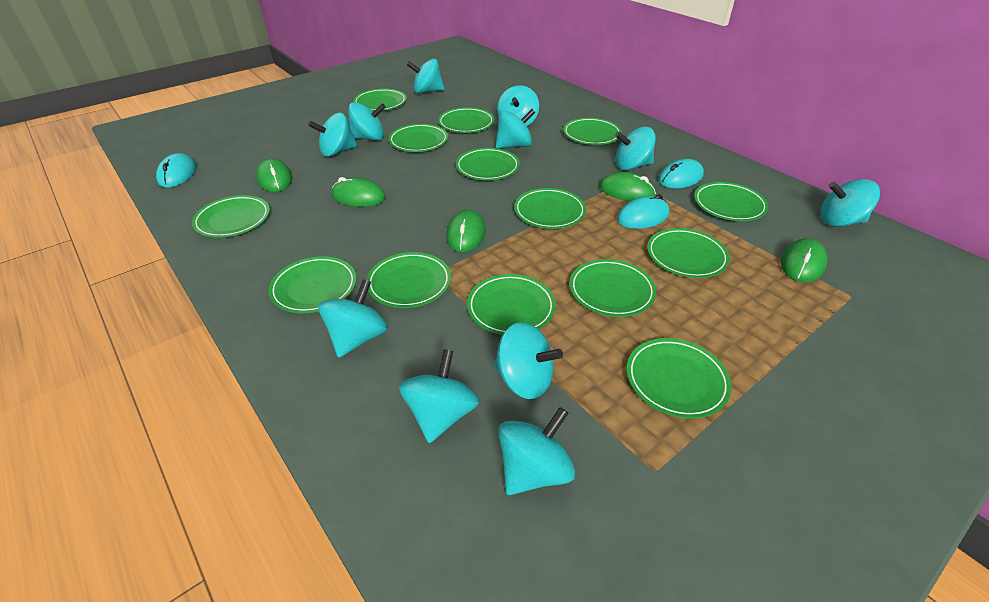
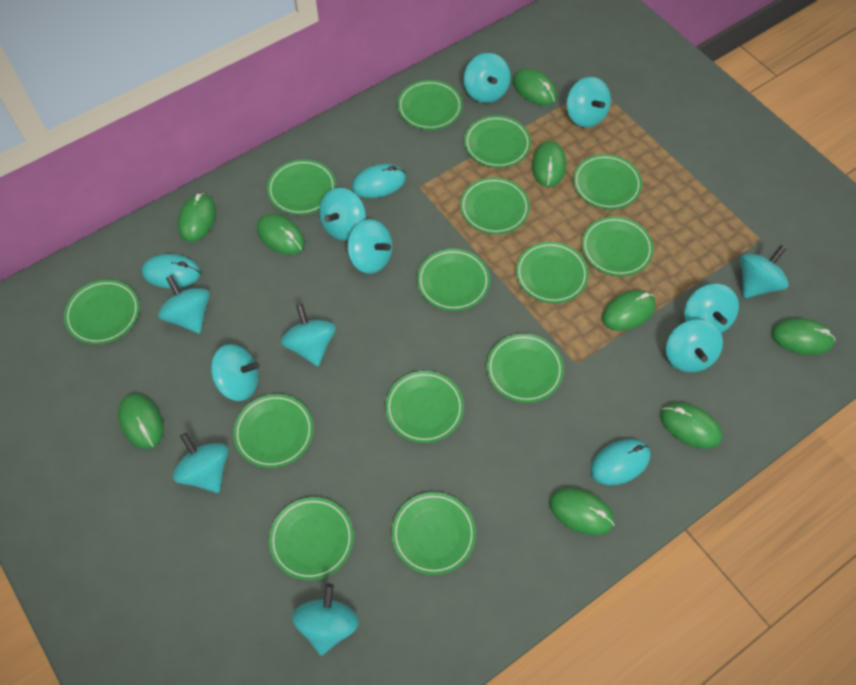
green mouse: 5 -> 9
turquoise spinning top: 11 -> 12

